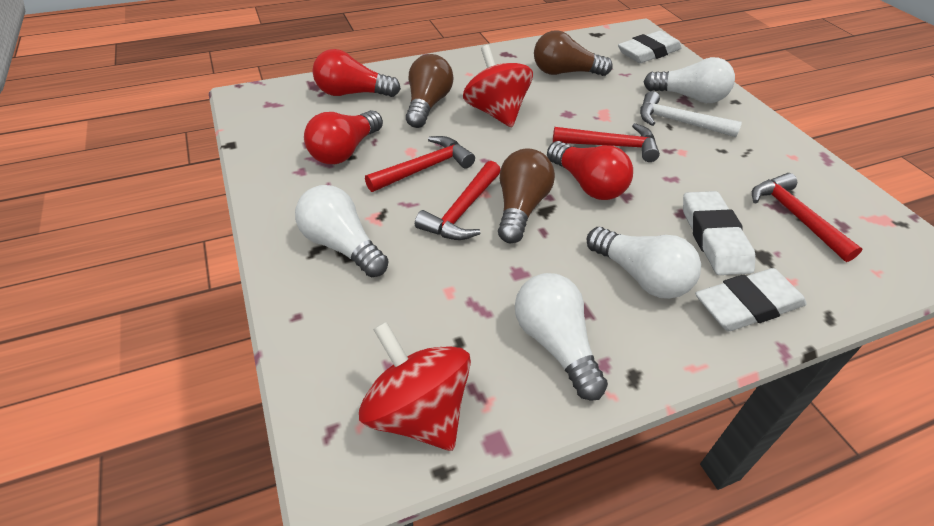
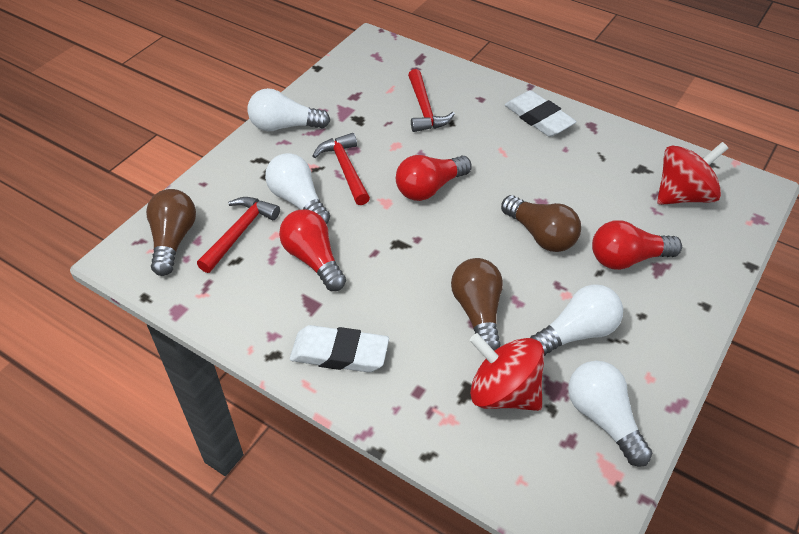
red hammer: 4 -> 3
white eraser: 3 -> 2
white hammer: 1 -> 0

